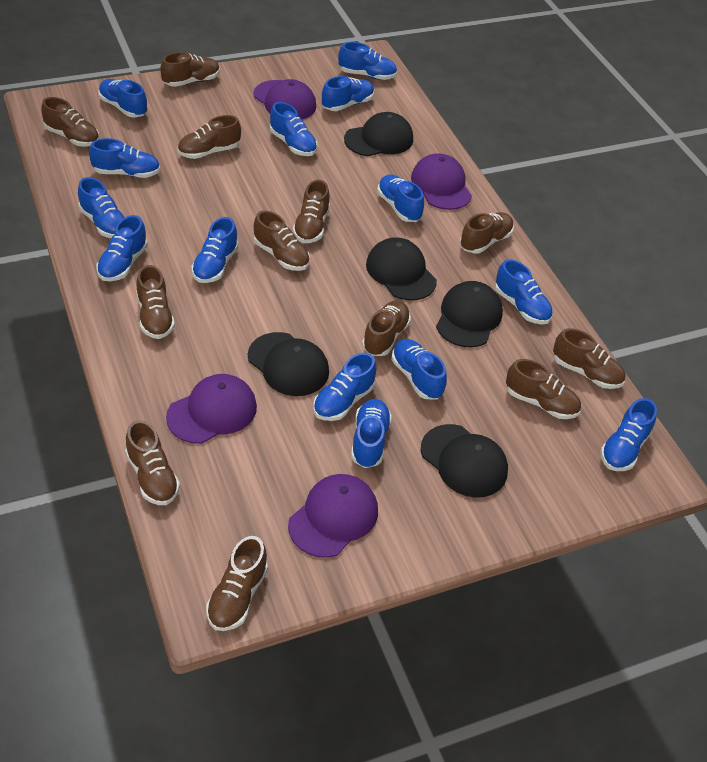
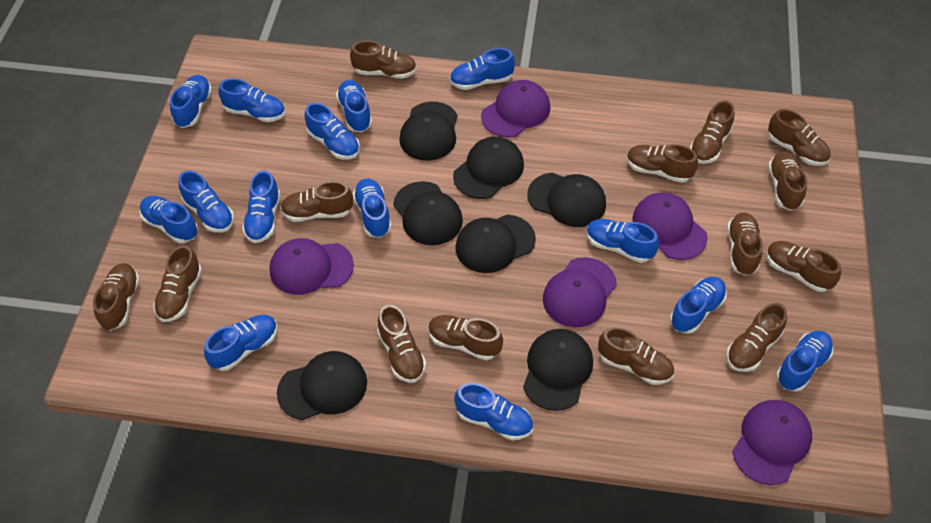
black cap: 5 -> 7
brown shoe: 12 -> 14
purple cap: 4 -> 5

